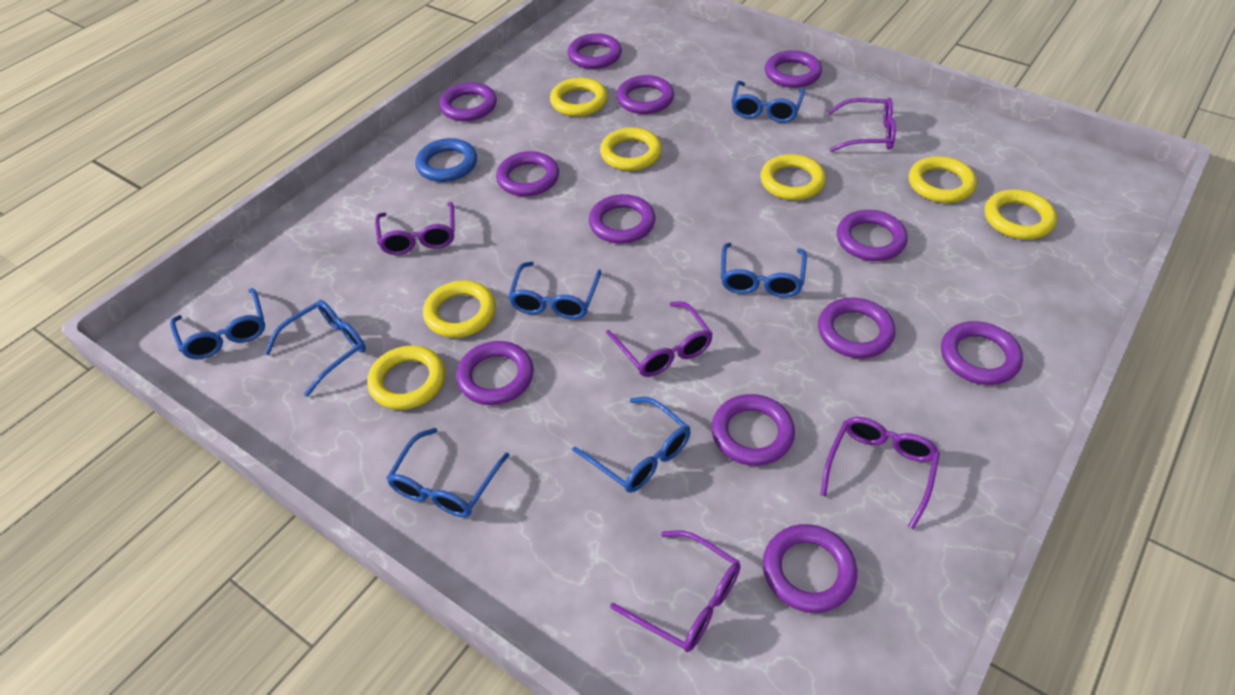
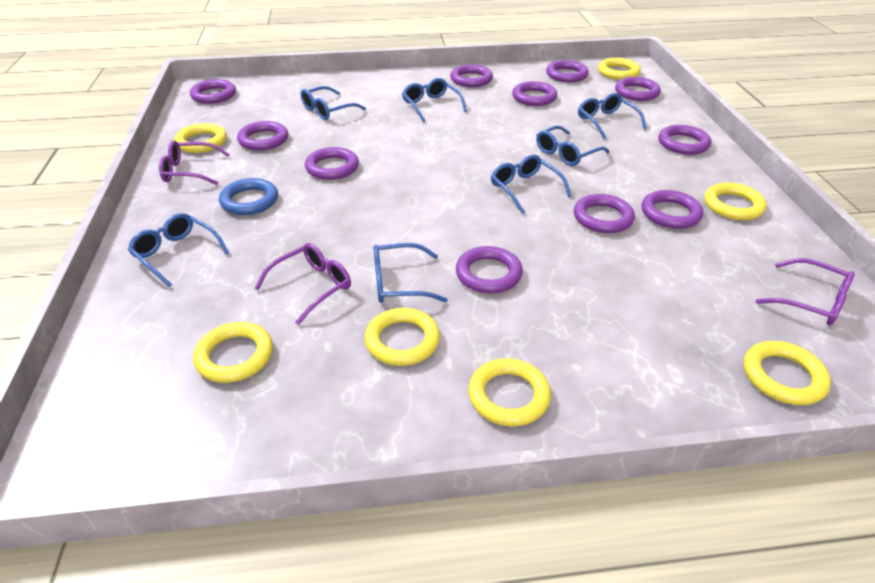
purple glasses: 5 -> 3
purple ring: 12 -> 11

